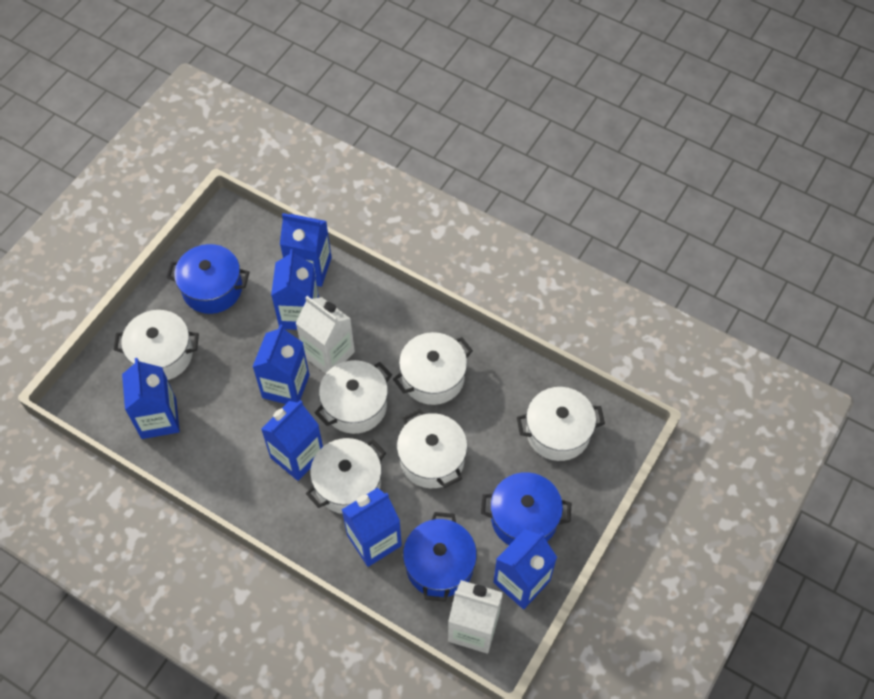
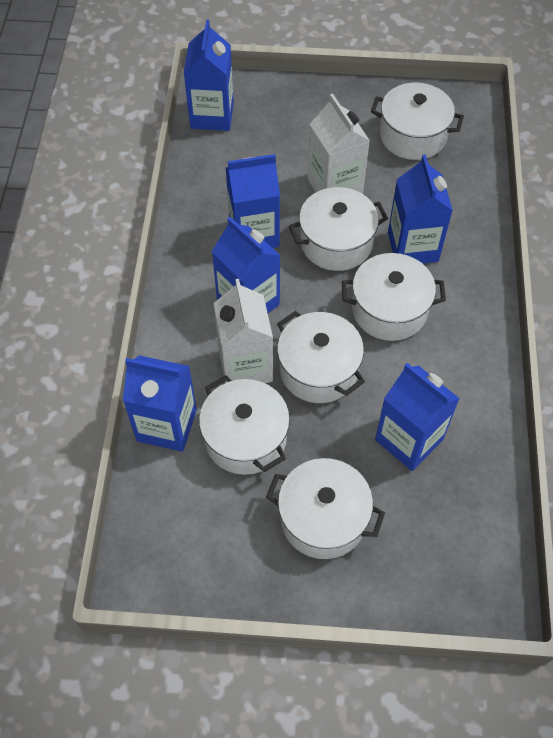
blue carton: 7 -> 6
blue pot: 3 -> 0

